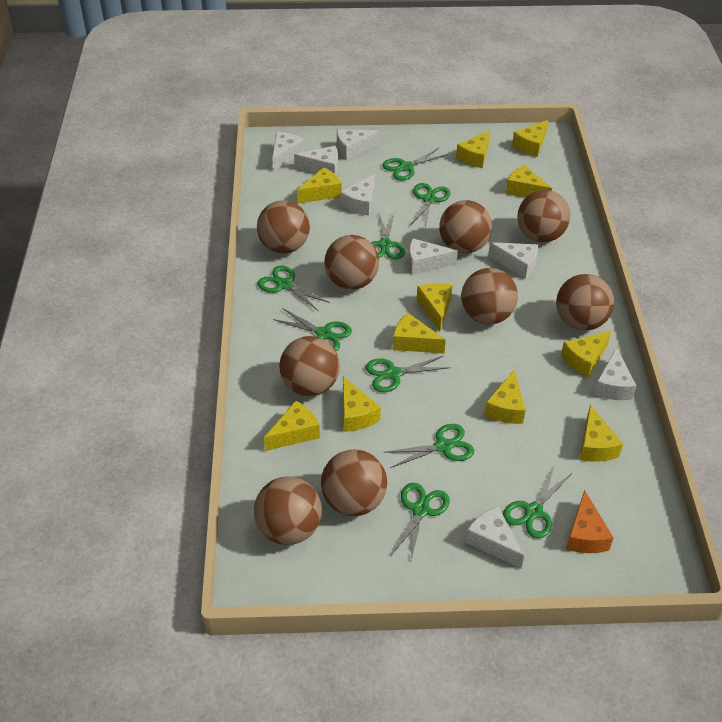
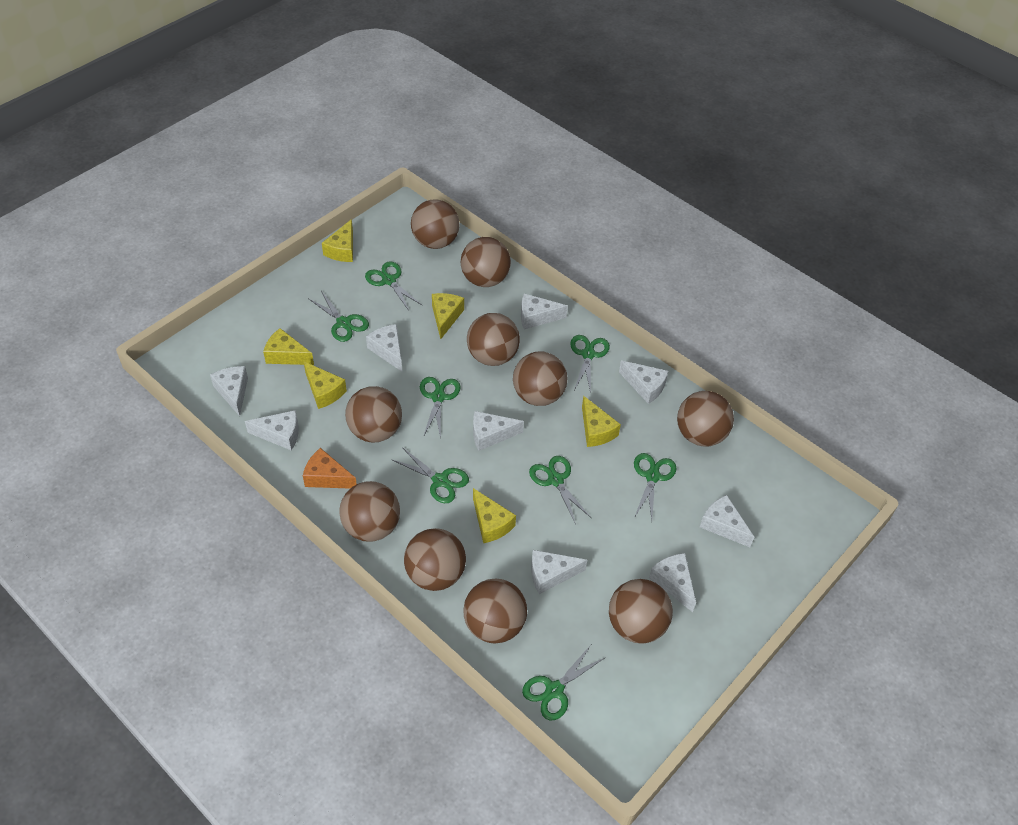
brown ball: 9 -> 10
green scissors: 9 -> 8
white cheese: 8 -> 9
yellow cheese: 11 -> 6

